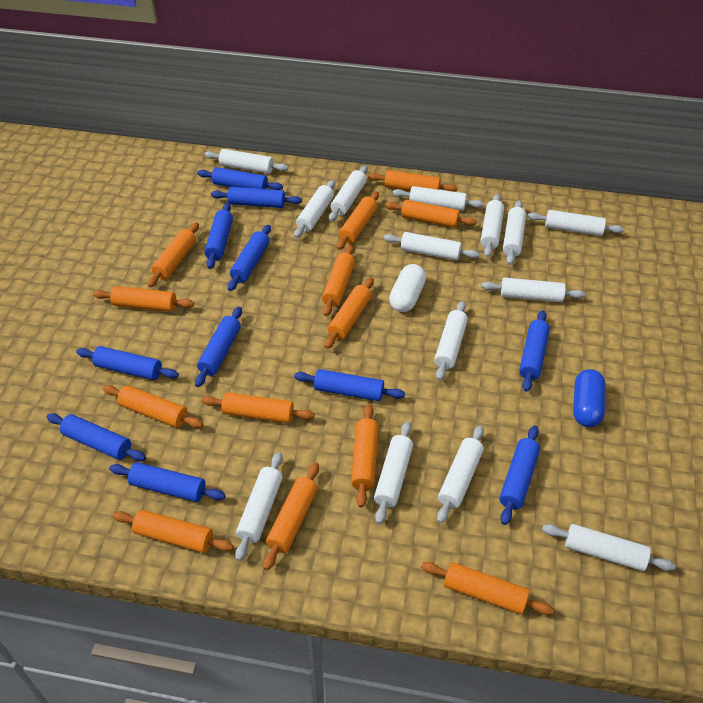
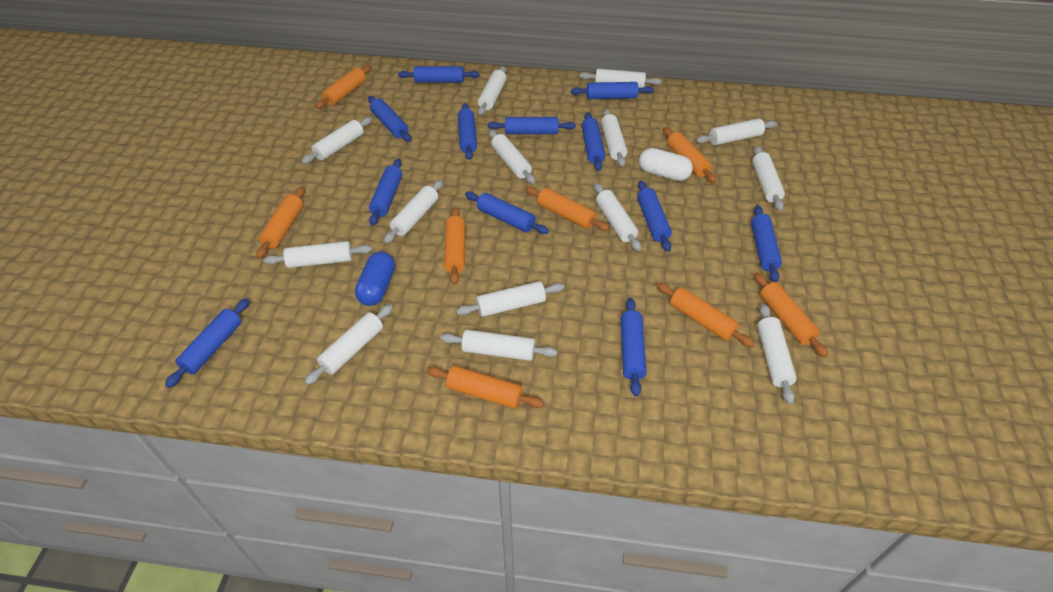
blue rolling pin: 11 -> 12
orange rolling pin: 13 -> 8

